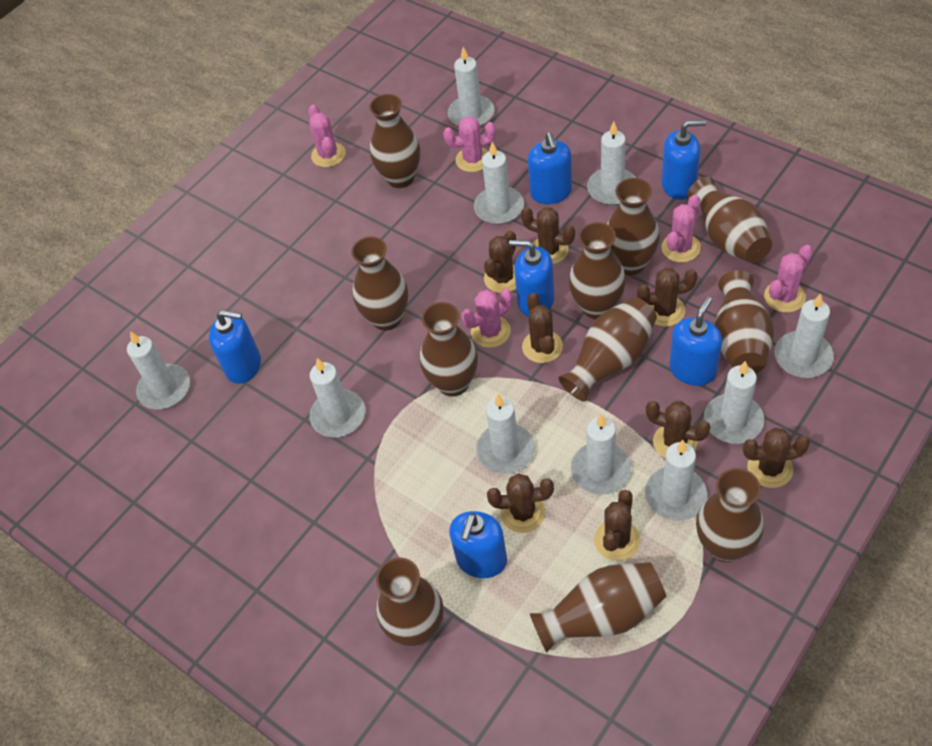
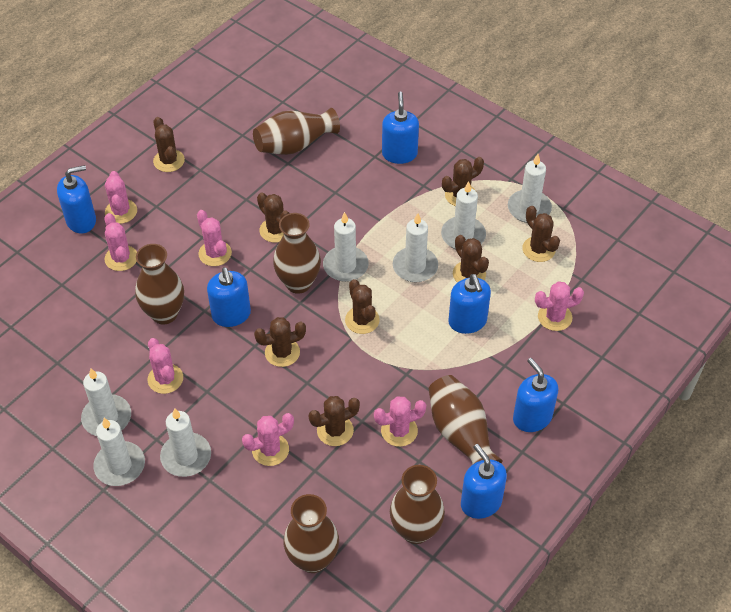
brown vase: 11 -> 6
pink cactus: 5 -> 7
white candle: 10 -> 7

